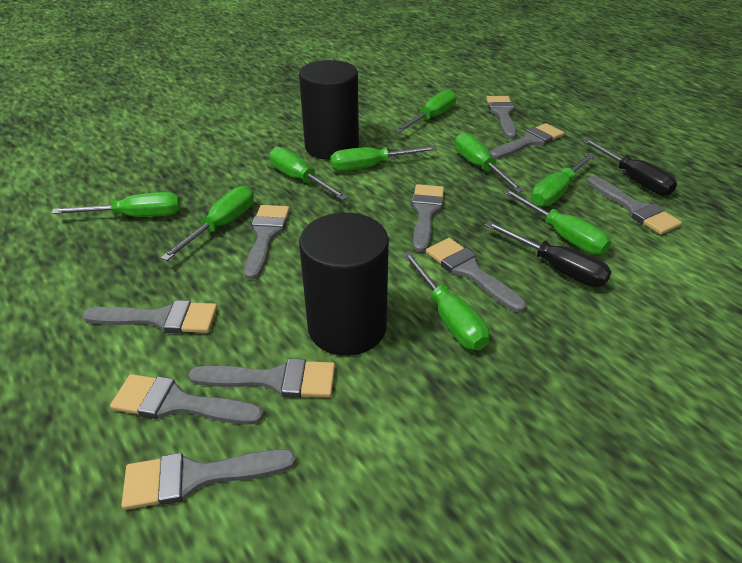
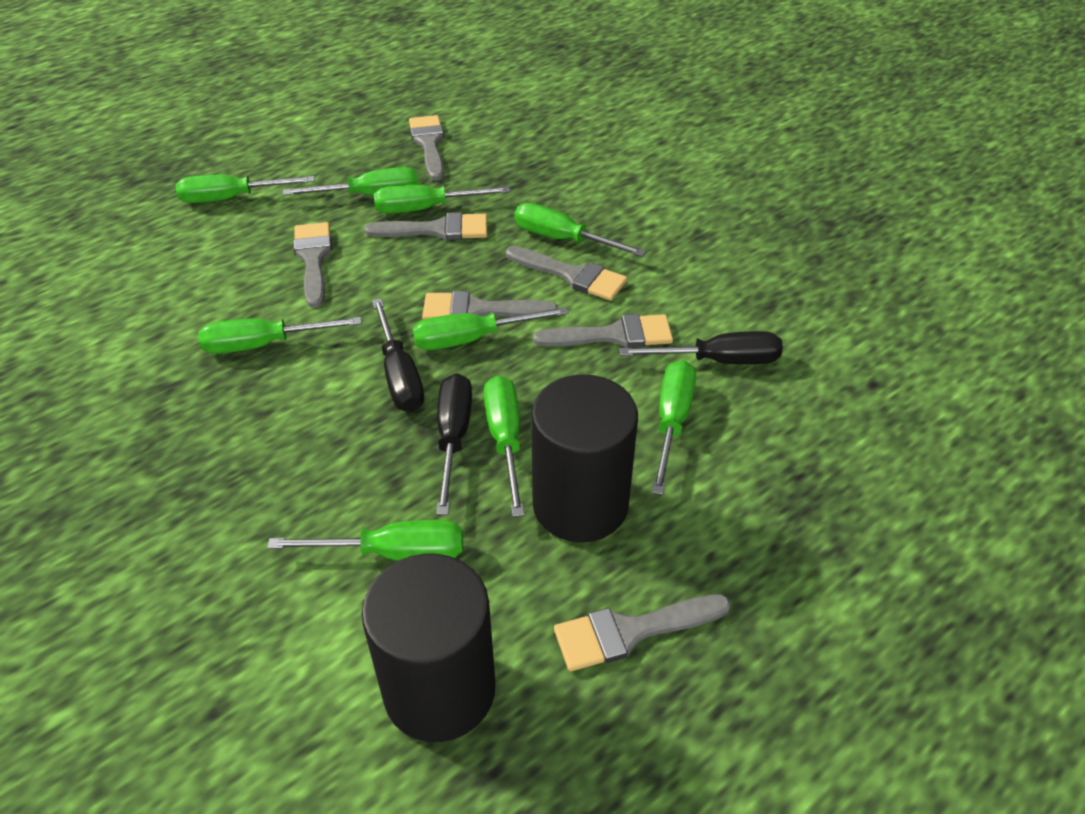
black screwdriver: 2 -> 3
grey brush: 10 -> 7

